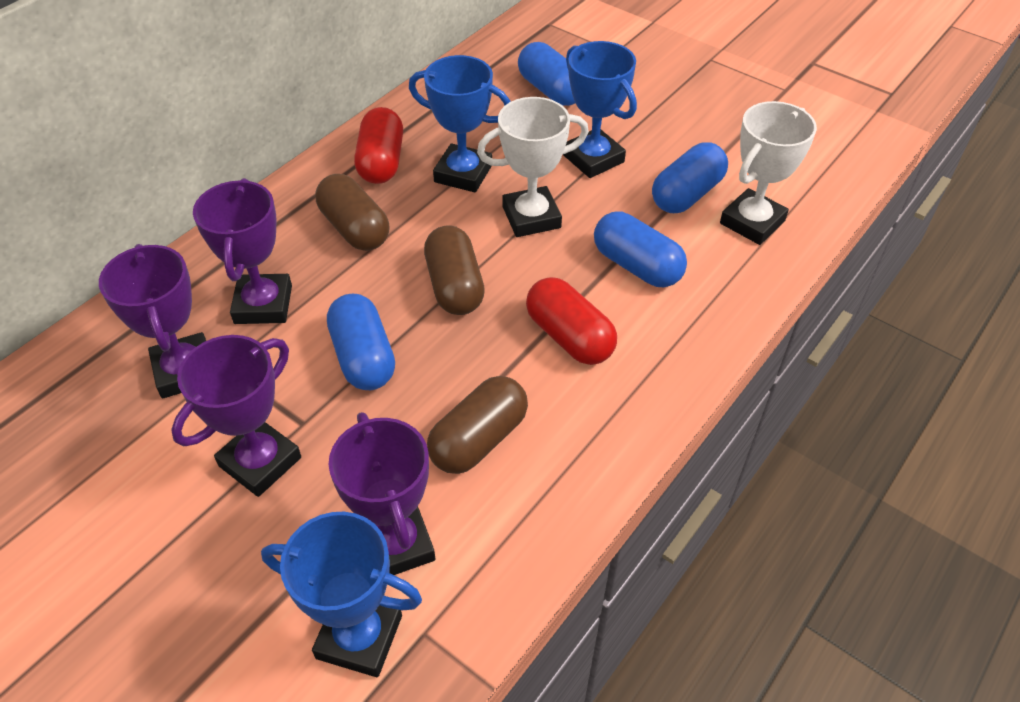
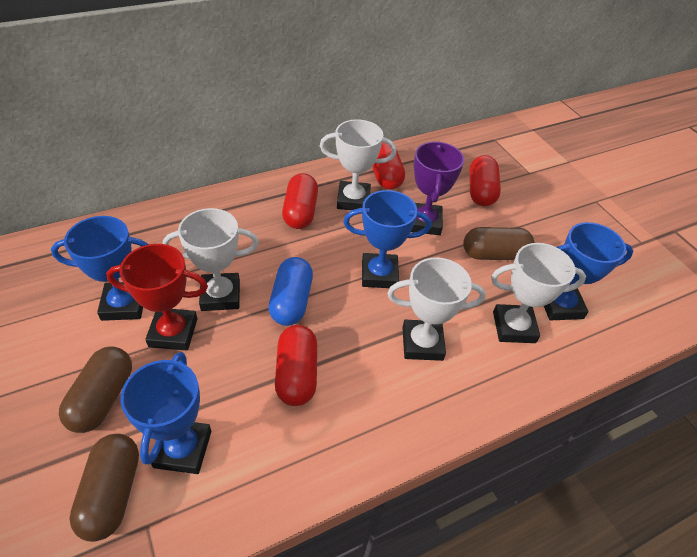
blue capsule: 4 -> 1
blue trophy: 3 -> 4
purple trophy: 4 -> 1
red capsule: 2 -> 4
red trophy: 0 -> 1
white trophy: 2 -> 4

